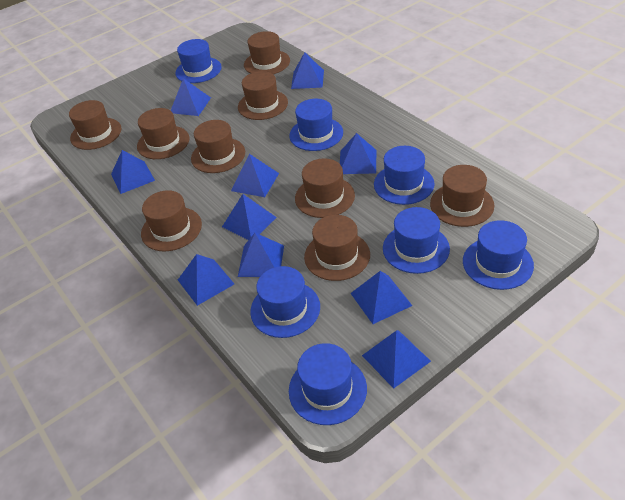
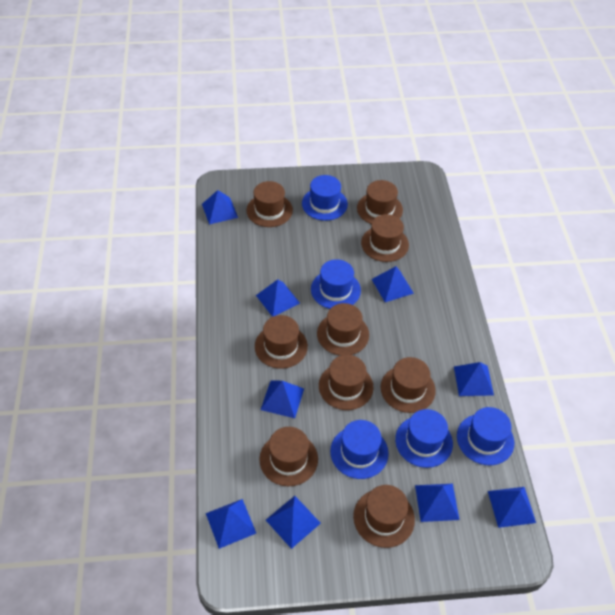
blue hat: 7 -> 5
blue pyramid: 10 -> 9

